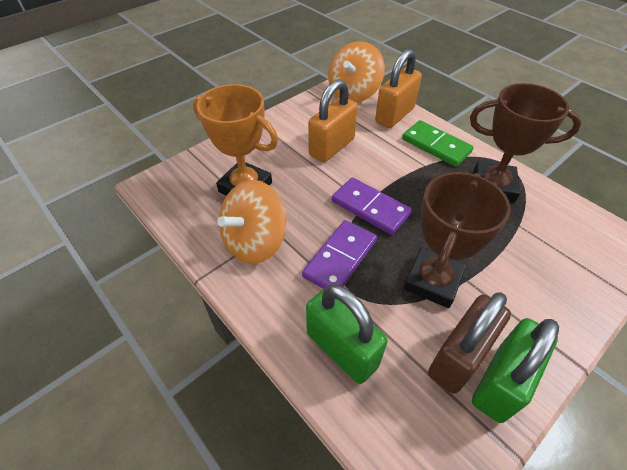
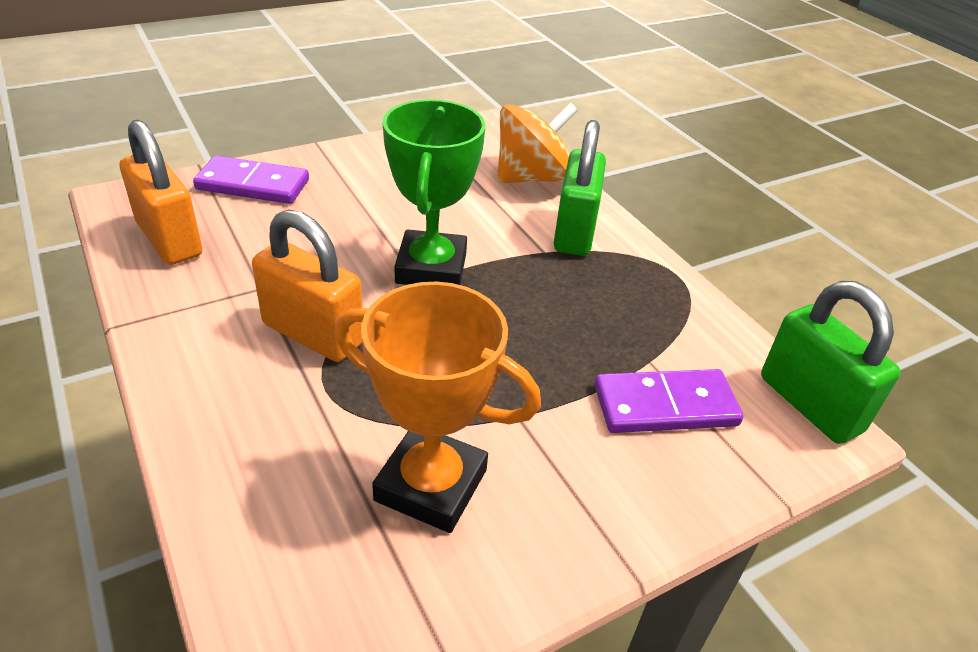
brown padlock: 1 -> 0
brown trophy: 2 -> 0
green domino: 1 -> 0
green trophy: 0 -> 1
orange spinning top: 2 -> 1

